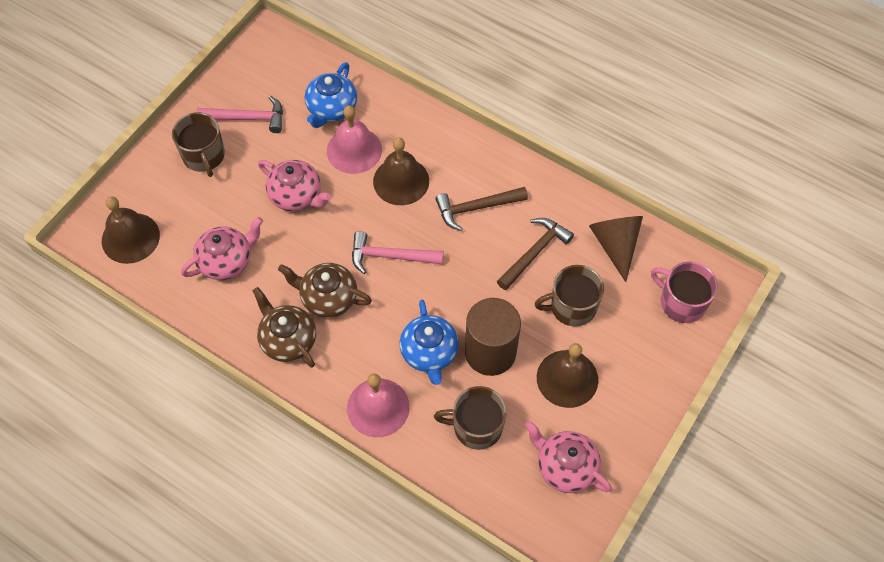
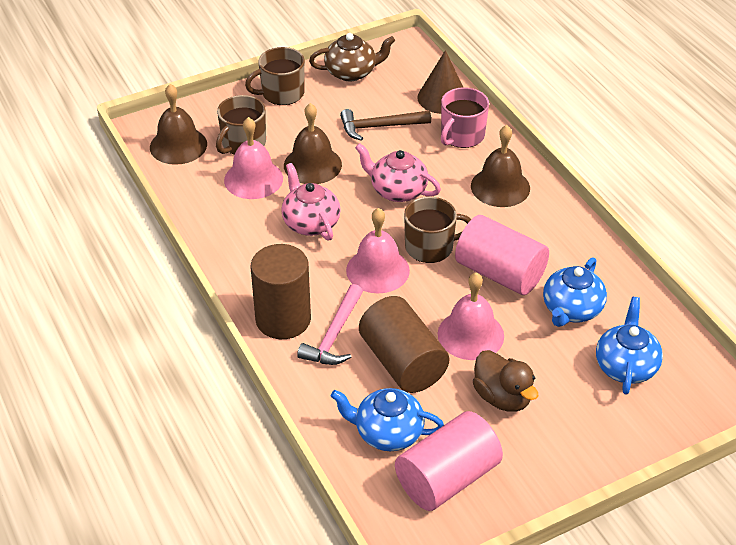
blue teapot: 2 -> 3
brown cylinder: 1 -> 2
brown duck: 0 -> 1
brown hammer: 2 -> 1
brown teapot: 2 -> 1
pink bell: 2 -> 3
pink cylinder: 0 -> 2
pink hammer: 2 -> 1
pink teapot: 3 -> 2

